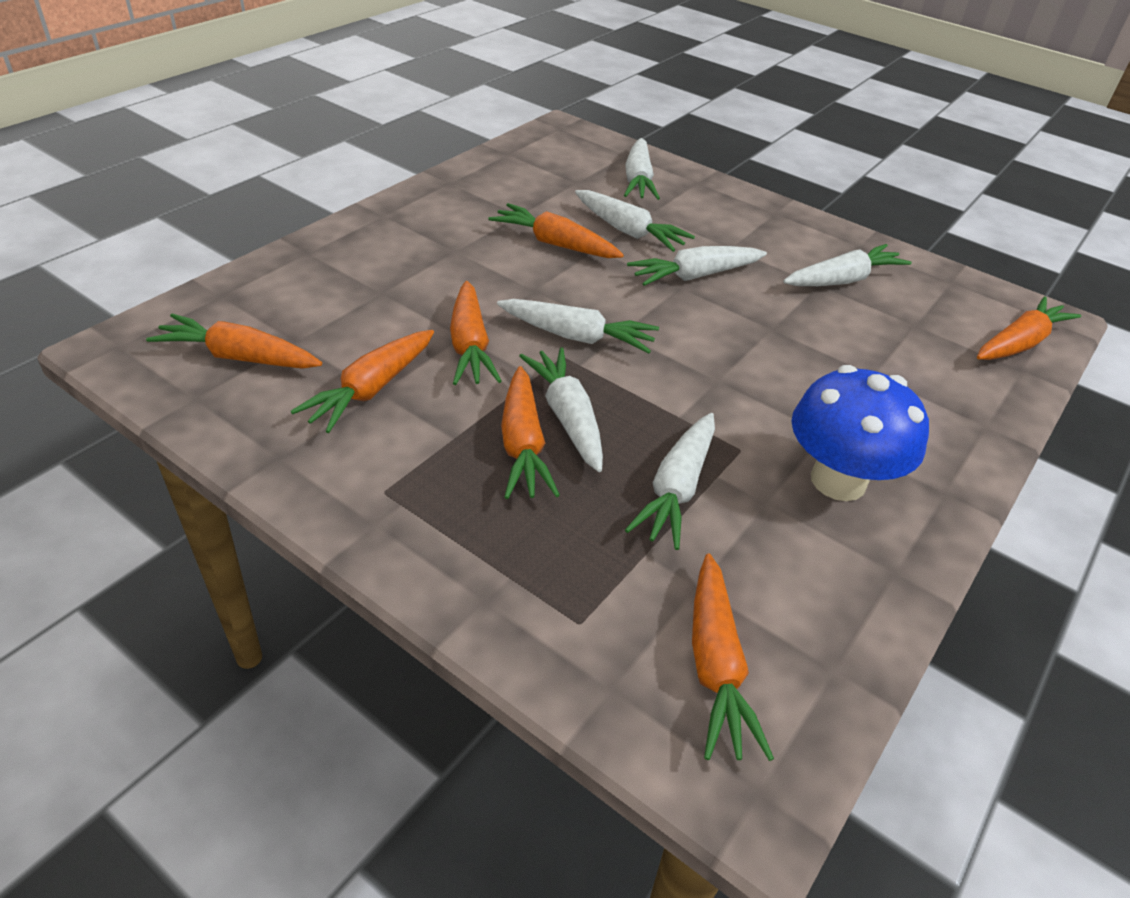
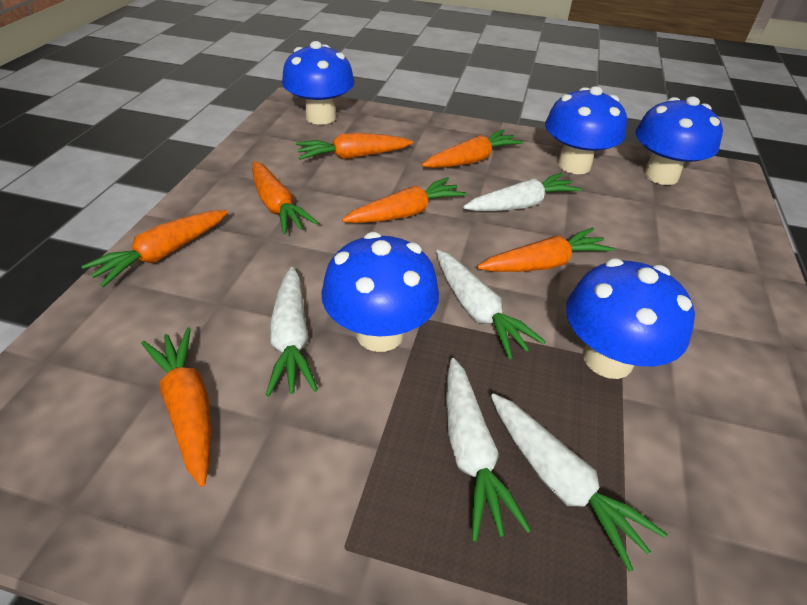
blue mushroom: 1 -> 5
white carrot: 7 -> 5

